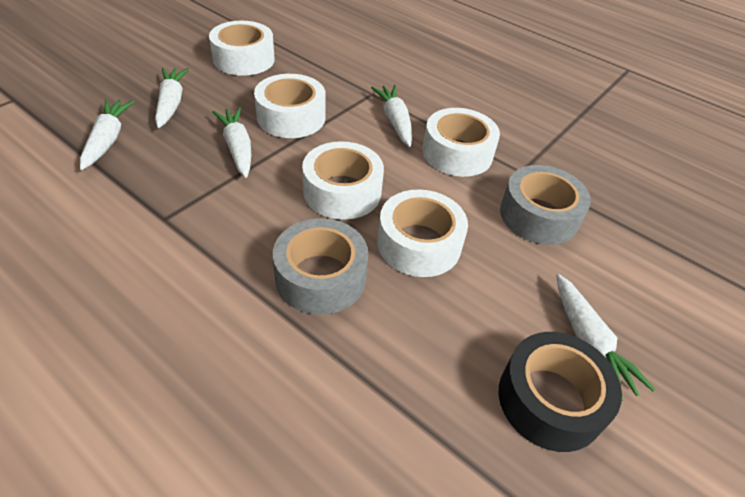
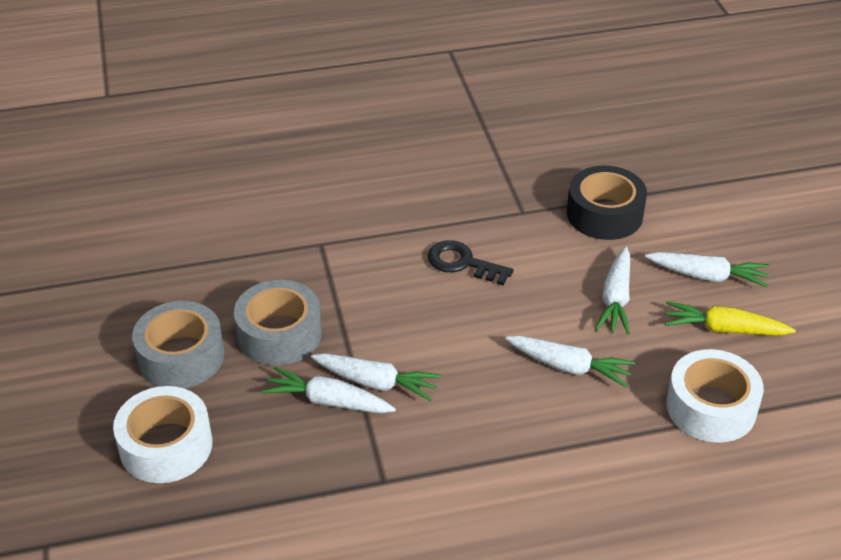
black key: 0 -> 1
white tape: 5 -> 2
yellow carrot: 0 -> 1

